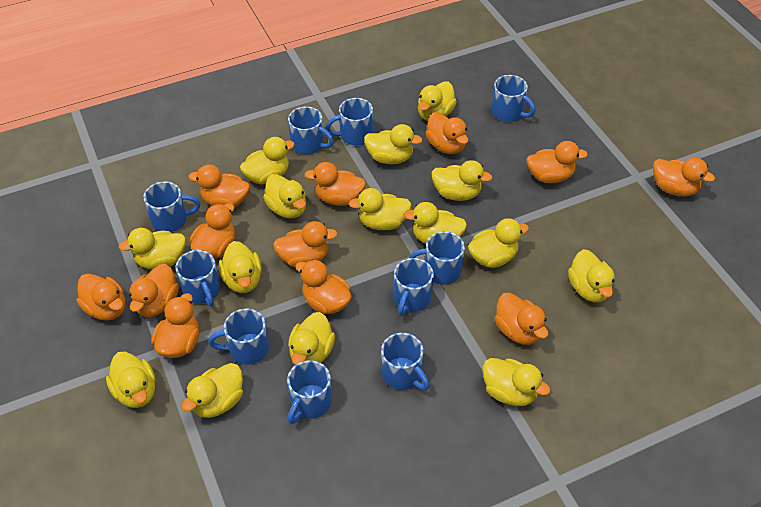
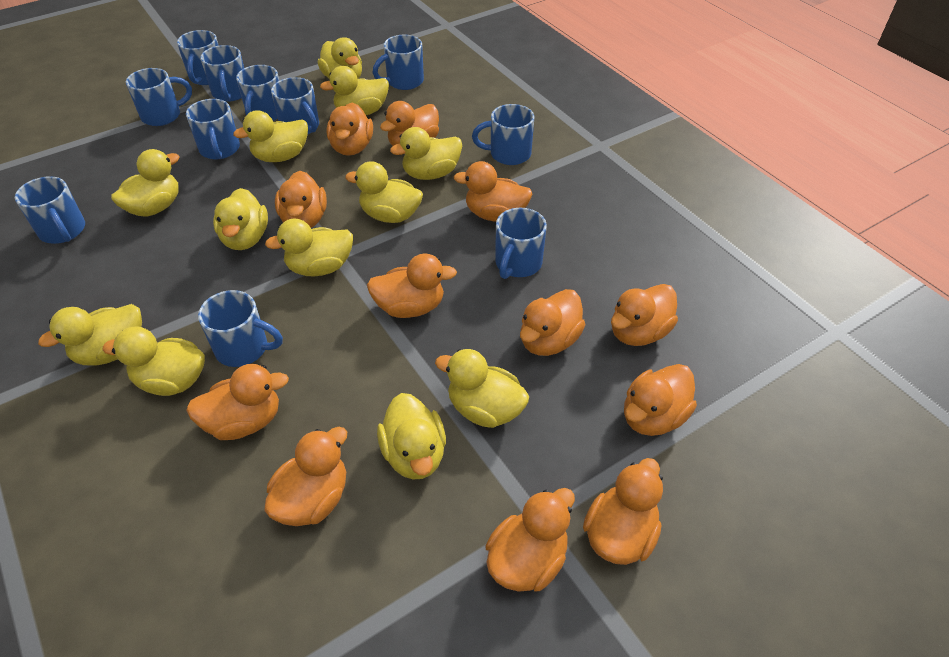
blue mug: 10 -> 11
yellow duck: 15 -> 12

